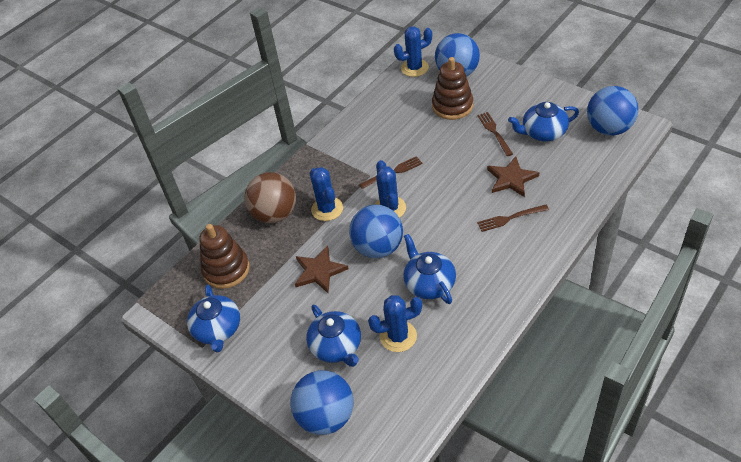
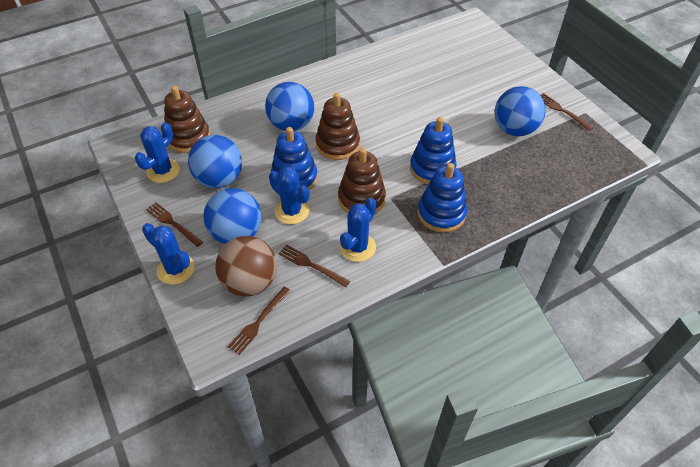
blue stacking toy: 0 -> 3
blue teapot: 4 -> 0
brown fork: 3 -> 4
brown stacking toy: 2 -> 3
brown star: 2 -> 0

